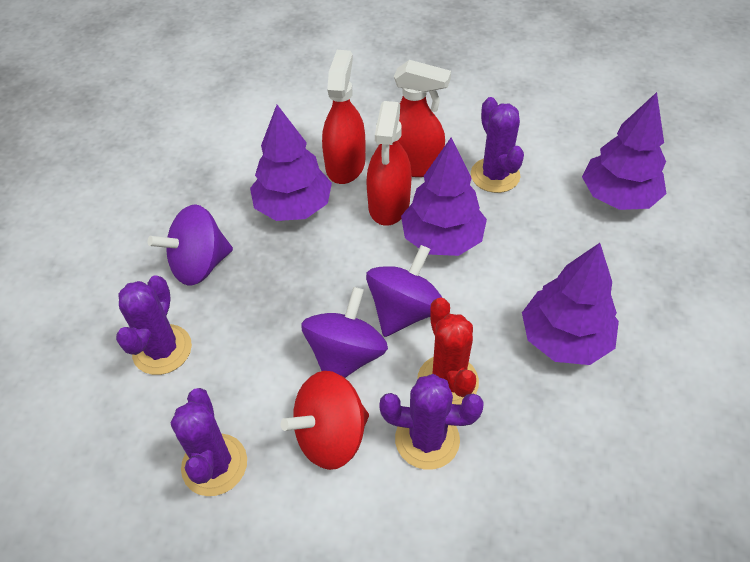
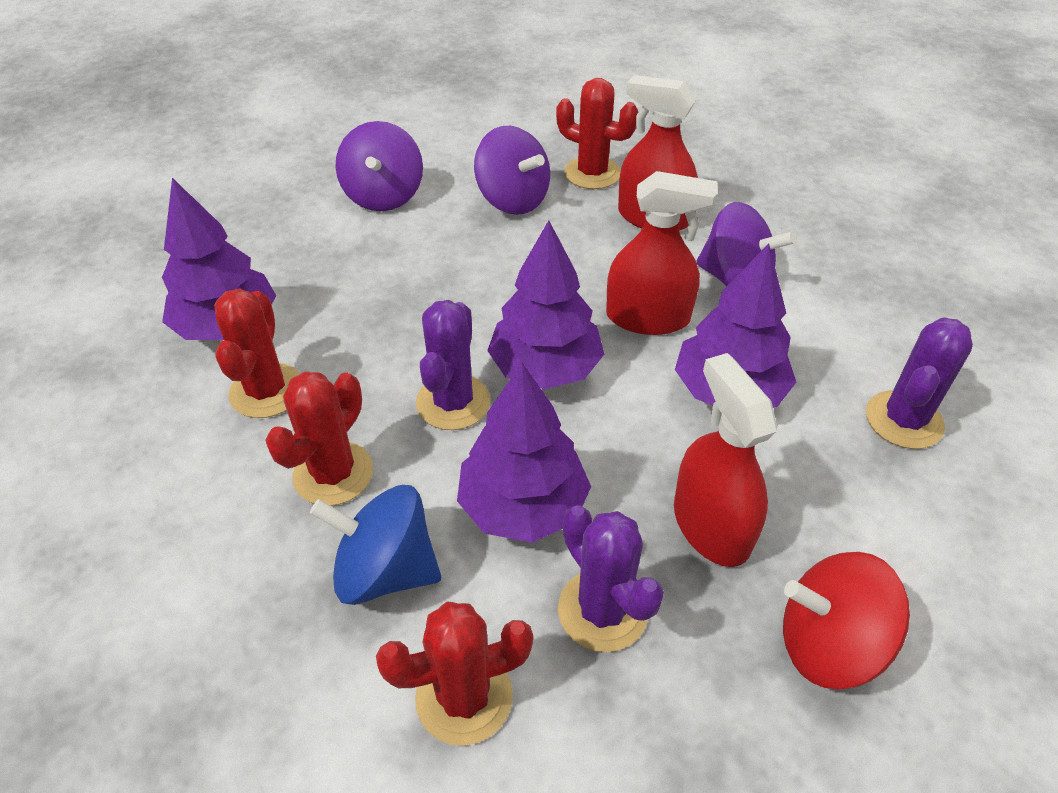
blue spinning top: 0 -> 1
purple cactus: 4 -> 3
red cactus: 1 -> 4

